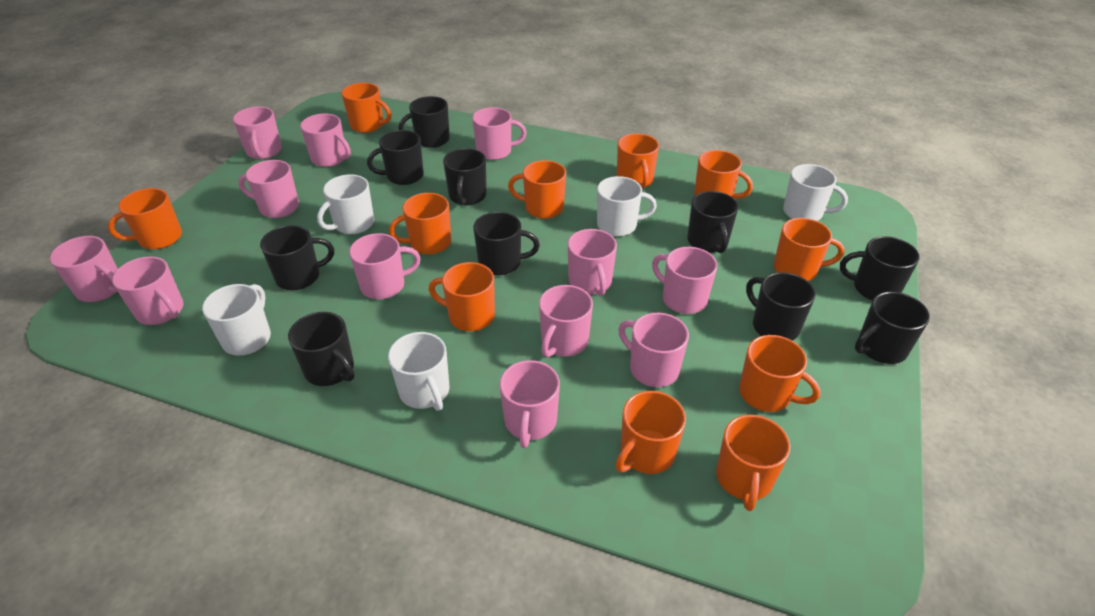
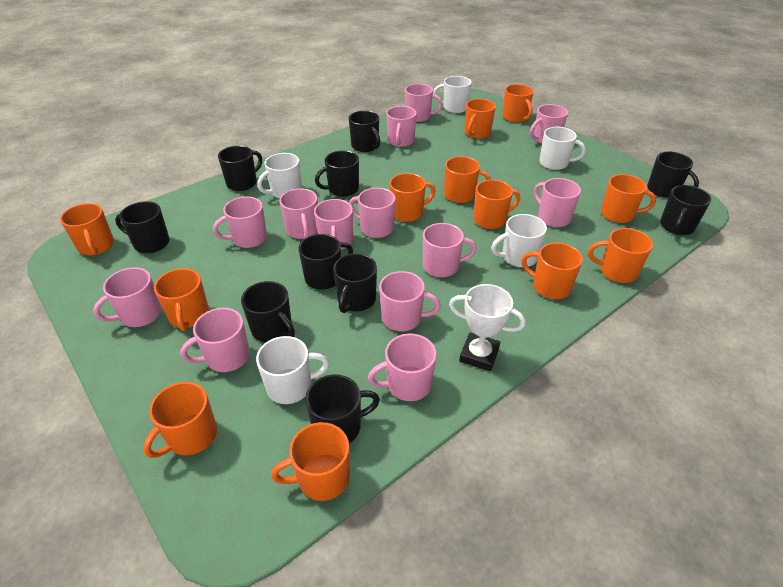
orange mug: 11 -> 12
pink mug: 12 -> 13
white trophy: 0 -> 1

